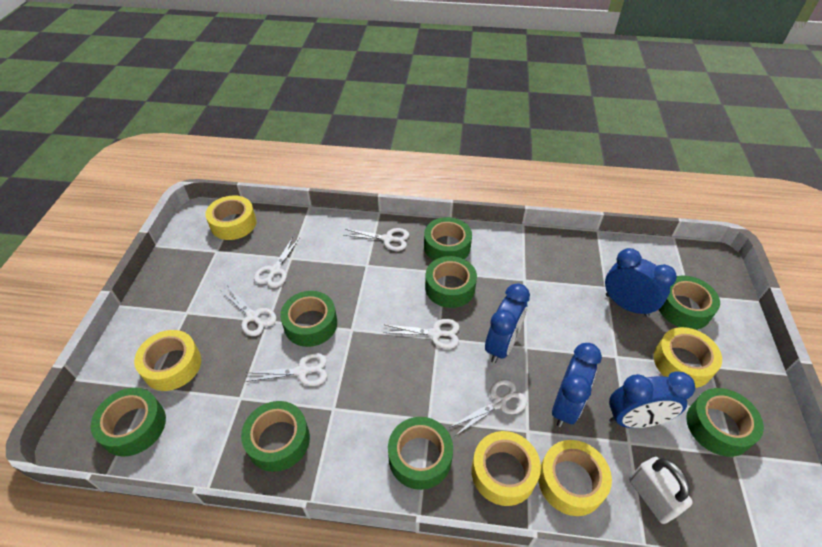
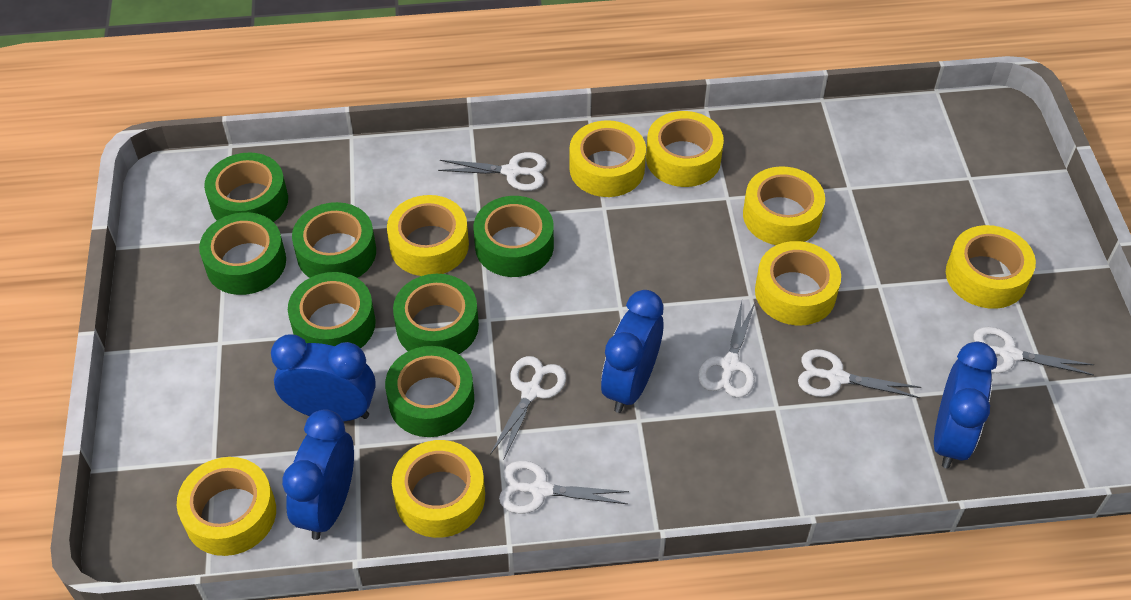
green tape: 8 -> 7
white padlock: 1 -> 0
yellow tape: 5 -> 8

